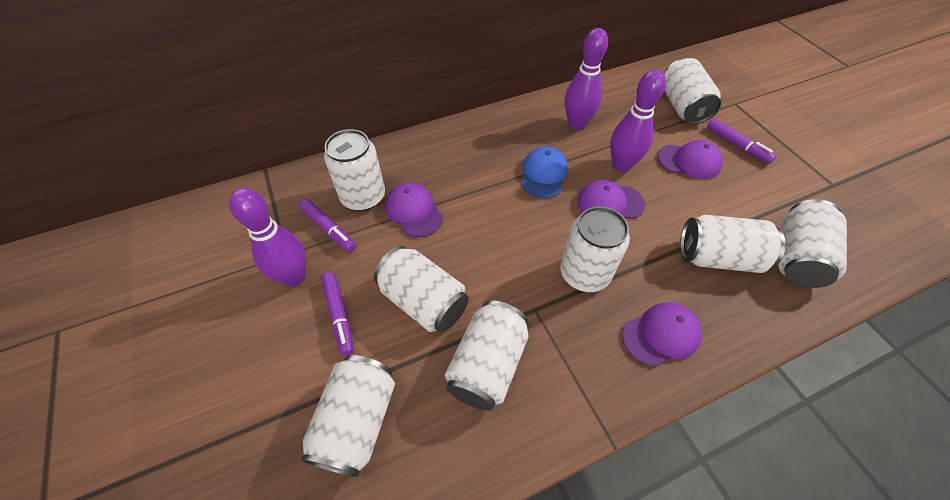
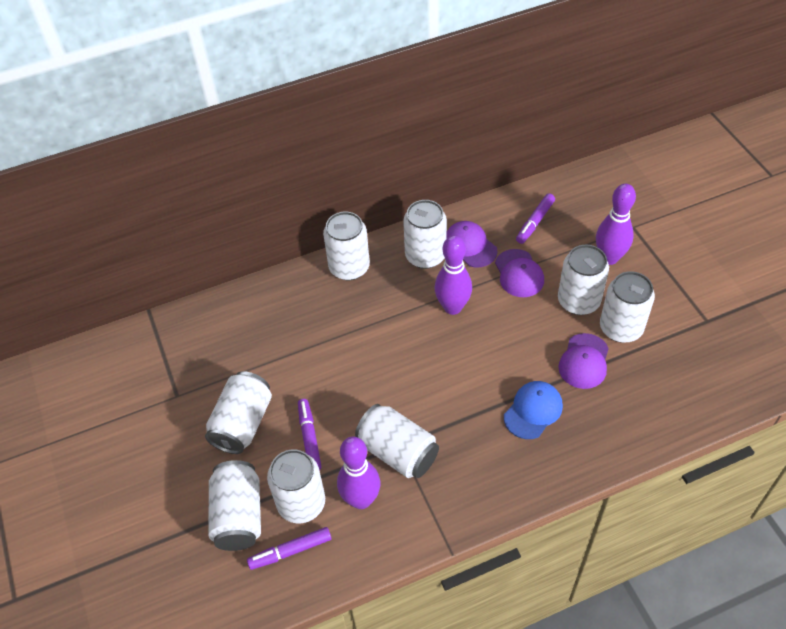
purple cap: 4 -> 3

